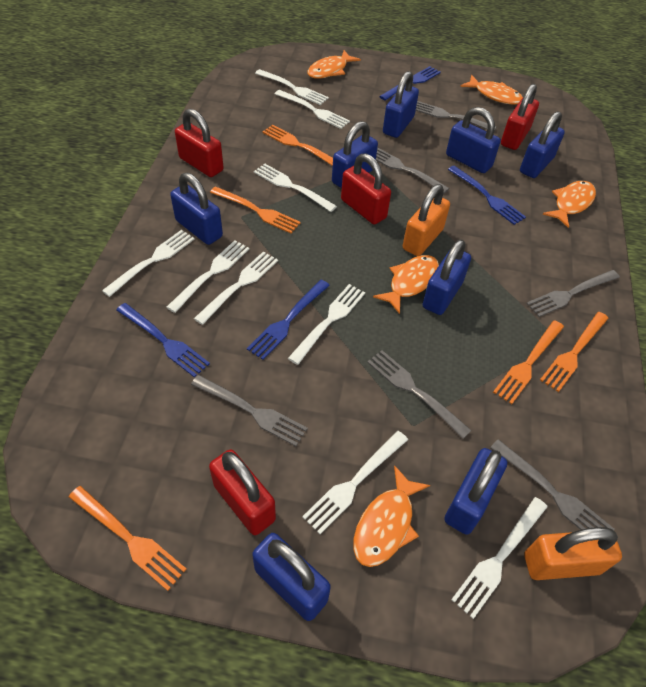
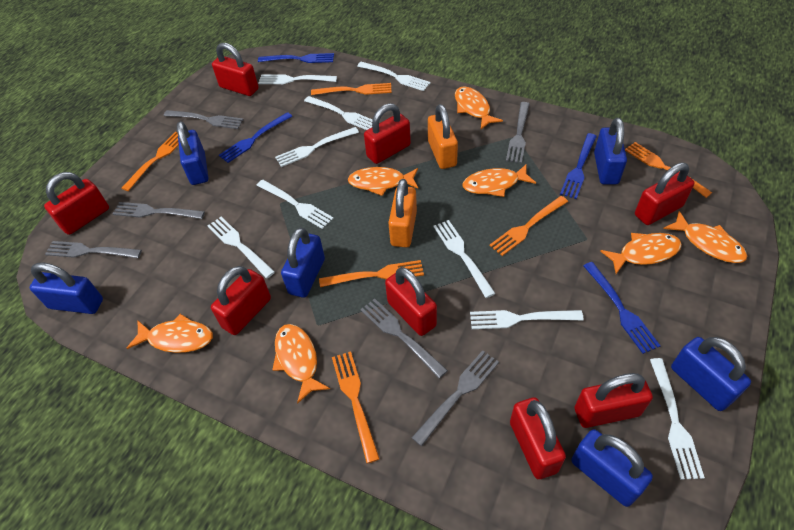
blue padlock: 8 -> 6
orange fish: 5 -> 7
orange fork: 5 -> 6
red padlock: 4 -> 8

